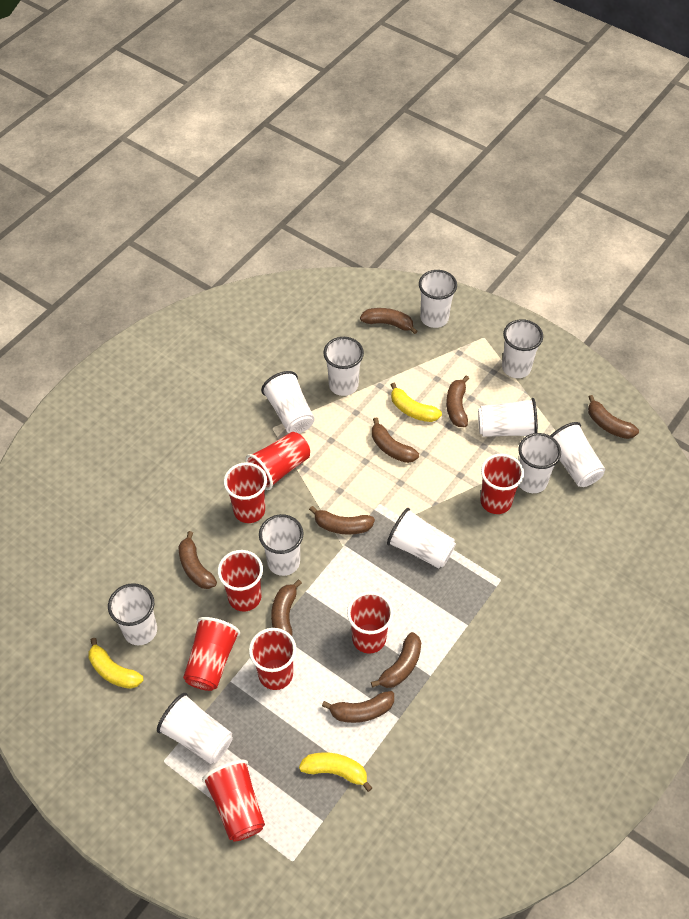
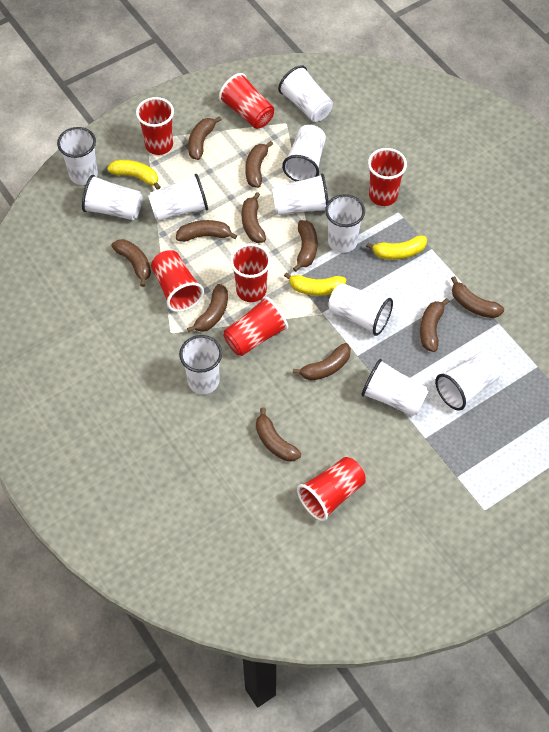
brown banana: 9 -> 11
red cup: 8 -> 7

